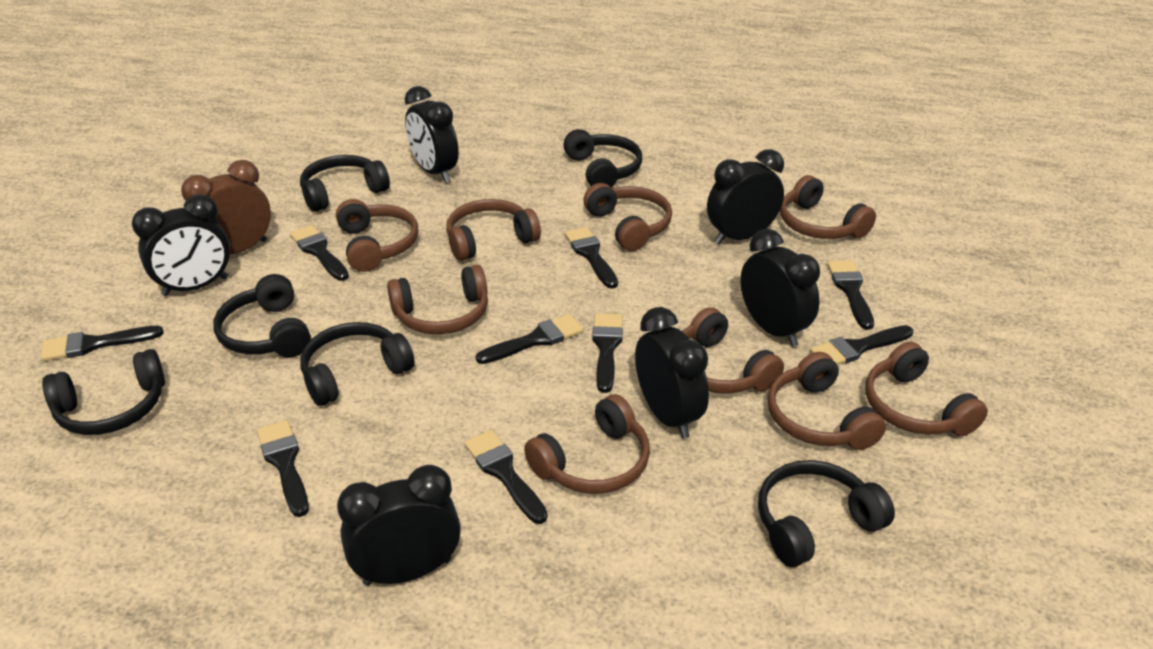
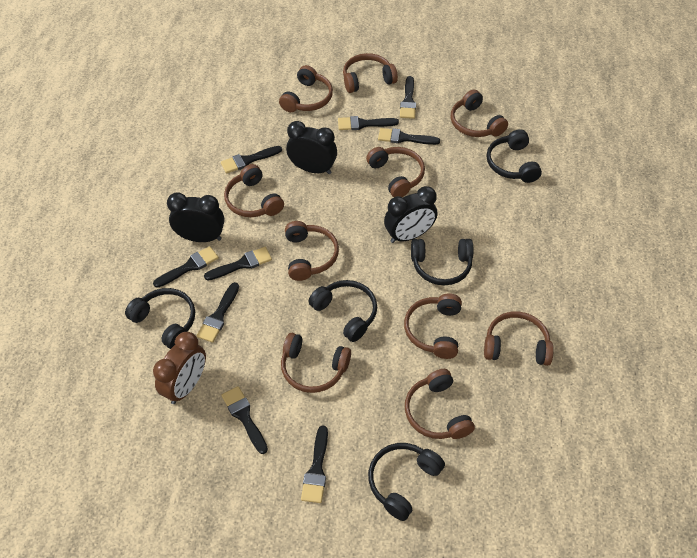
black clock: 6 -> 3
black headphones: 6 -> 5
brown headphones: 9 -> 10

